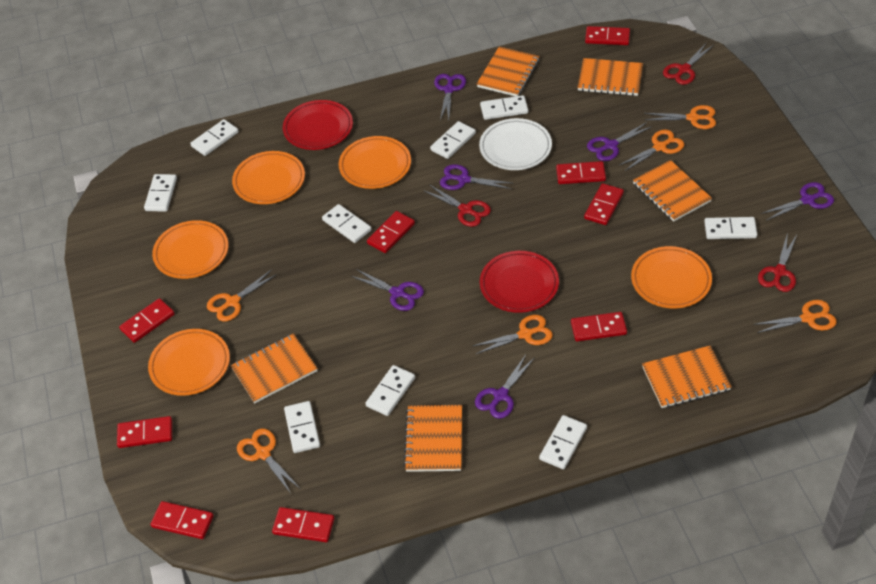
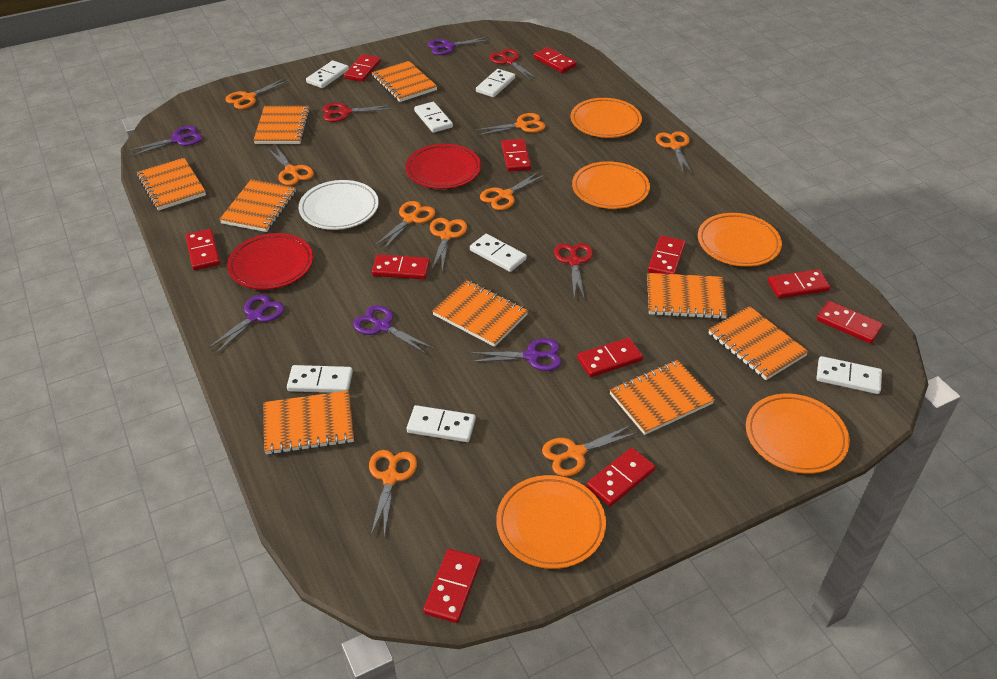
orange notebook: 6 -> 9
orange scissors: 6 -> 9
purple scissors: 6 -> 5
red domino: 9 -> 11
white domino: 9 -> 7

